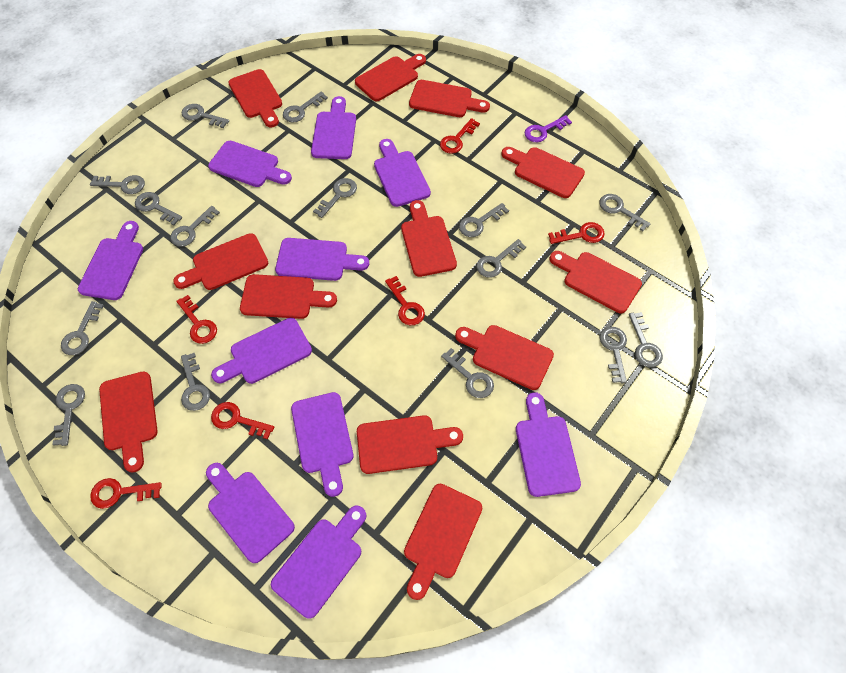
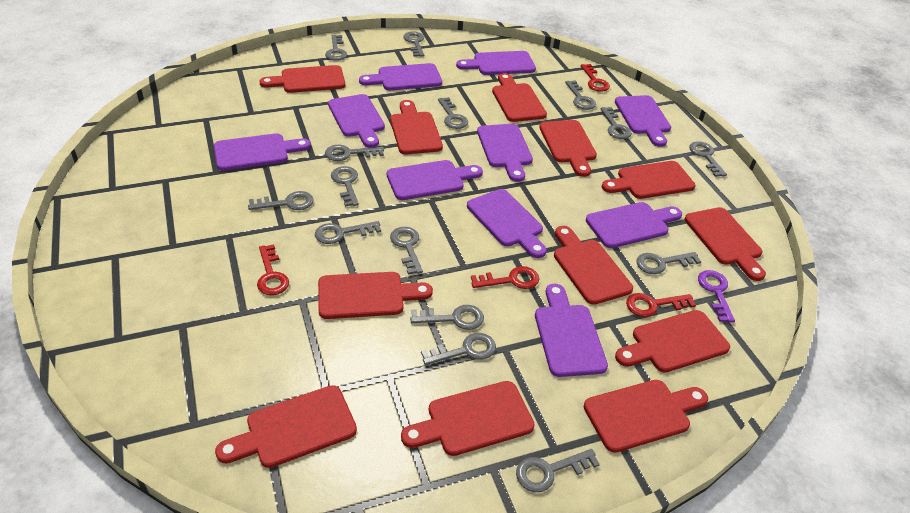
red key: 6 -> 4

